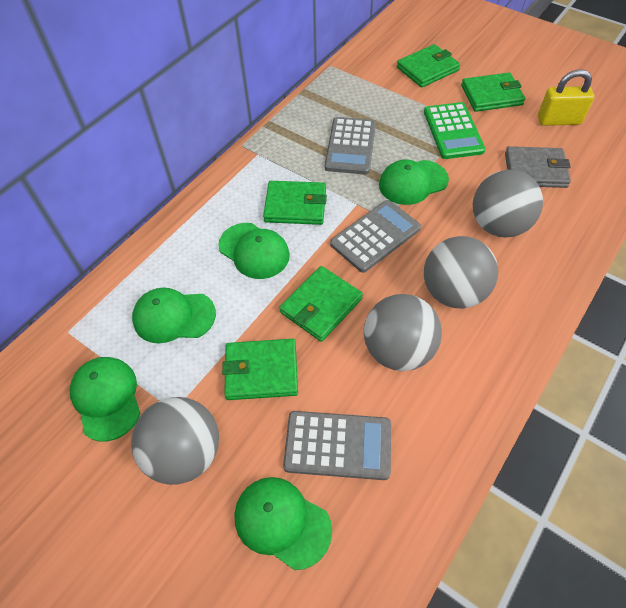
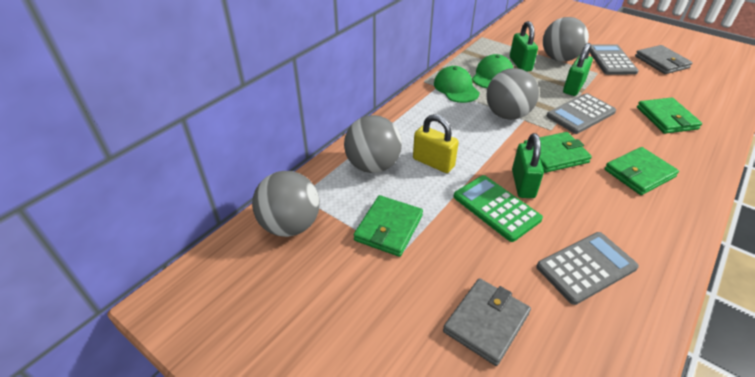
green cap: 5 -> 2
green padlock: 0 -> 3
green wallet: 5 -> 4
grey wallet: 1 -> 2

